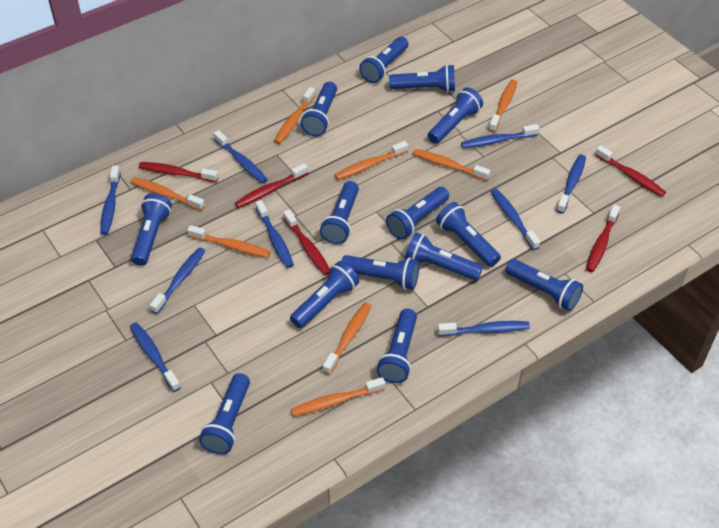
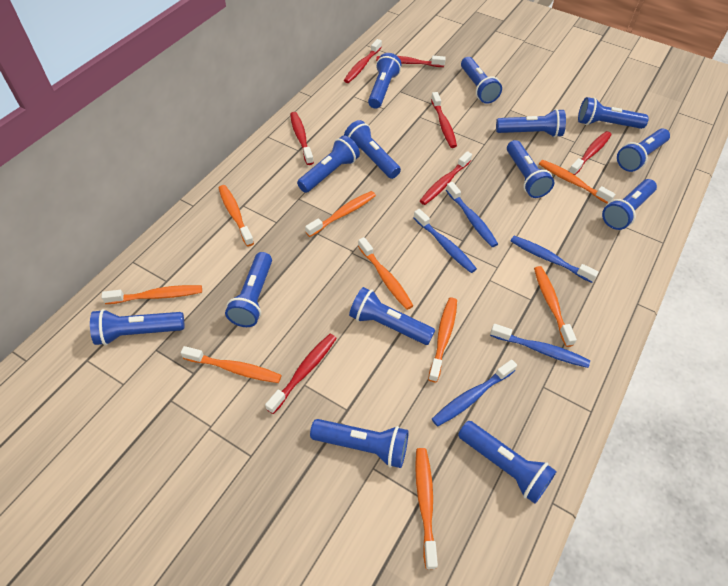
blue toothbrush: 9 -> 5
orange toothbrush: 8 -> 9
red toothbrush: 5 -> 7

